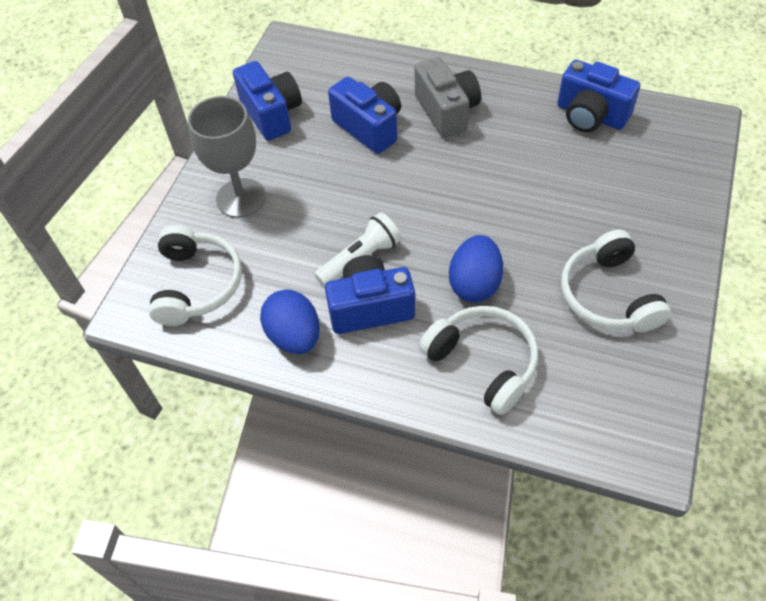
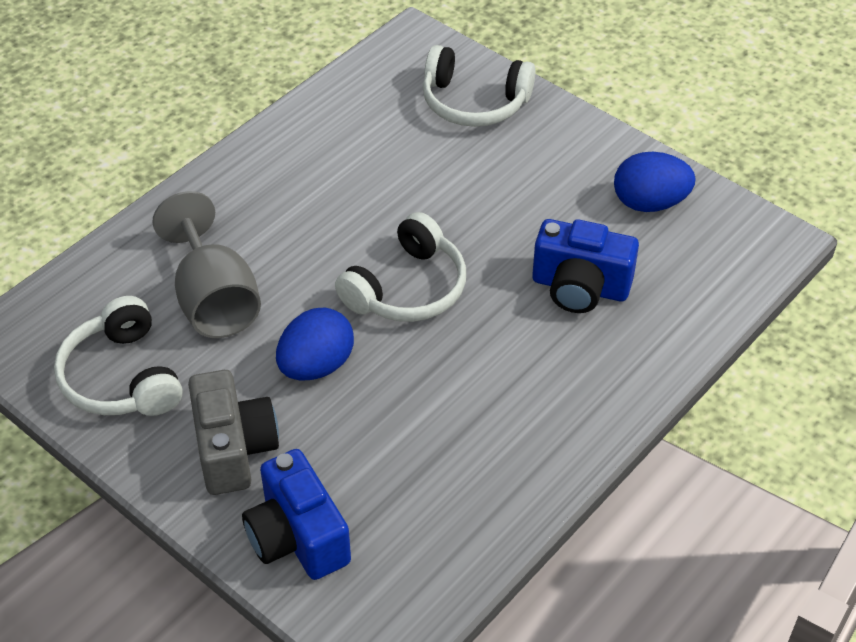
blue camera: 4 -> 2
white flashlight: 1 -> 0

